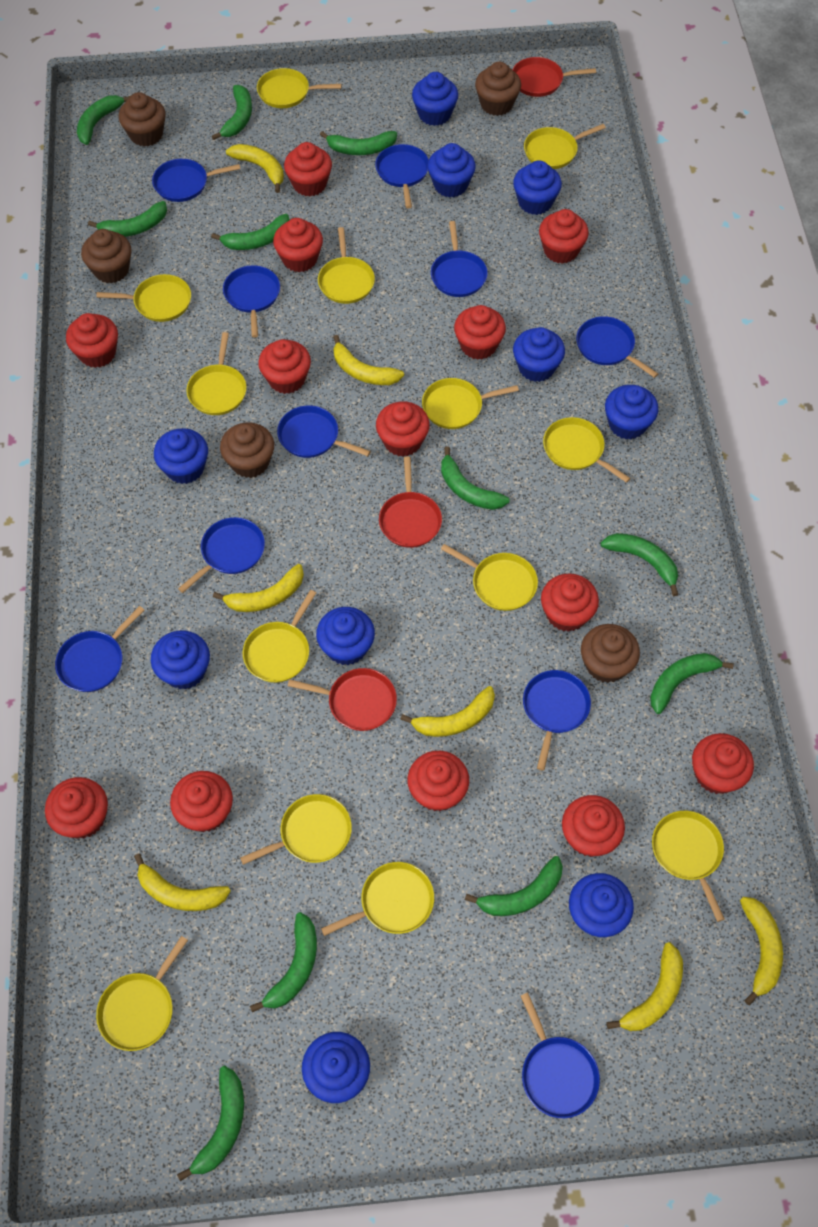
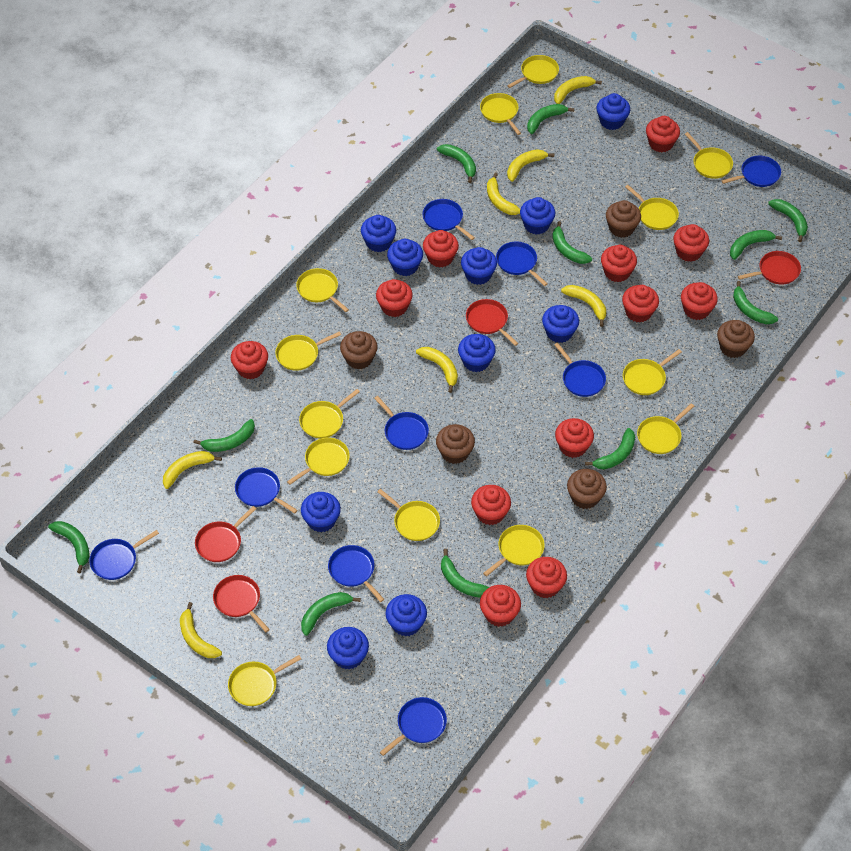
blue pan: 10 -> 9
red cupcake: 13 -> 12
red pan: 3 -> 4

